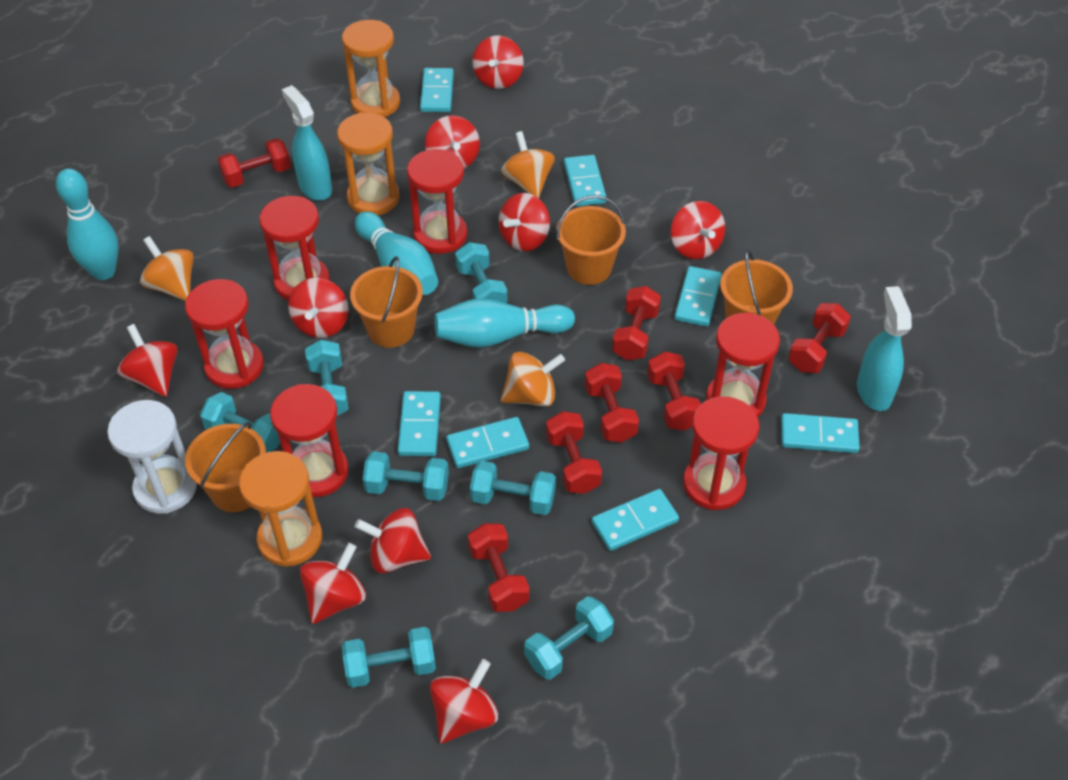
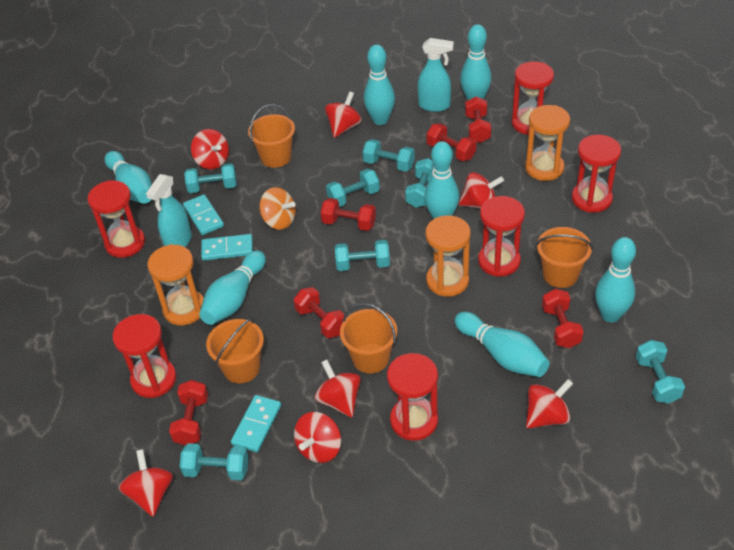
orange spinning top: 3 -> 1
red dumbbell: 7 -> 6
red spinning top: 9 -> 7
turquoise bowling pin: 3 -> 7
turquoise domino: 7 -> 3
white hourglass: 1 -> 0

